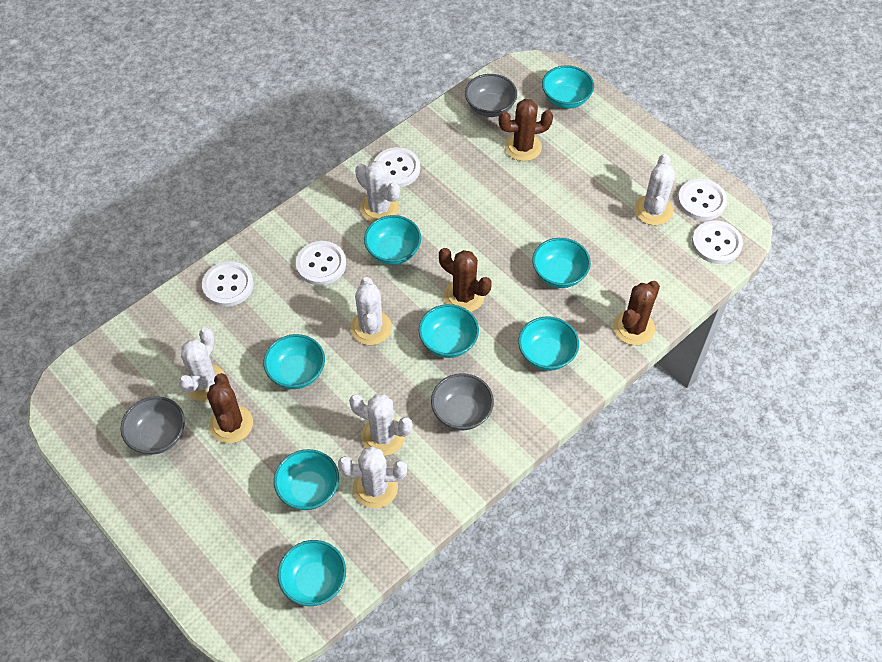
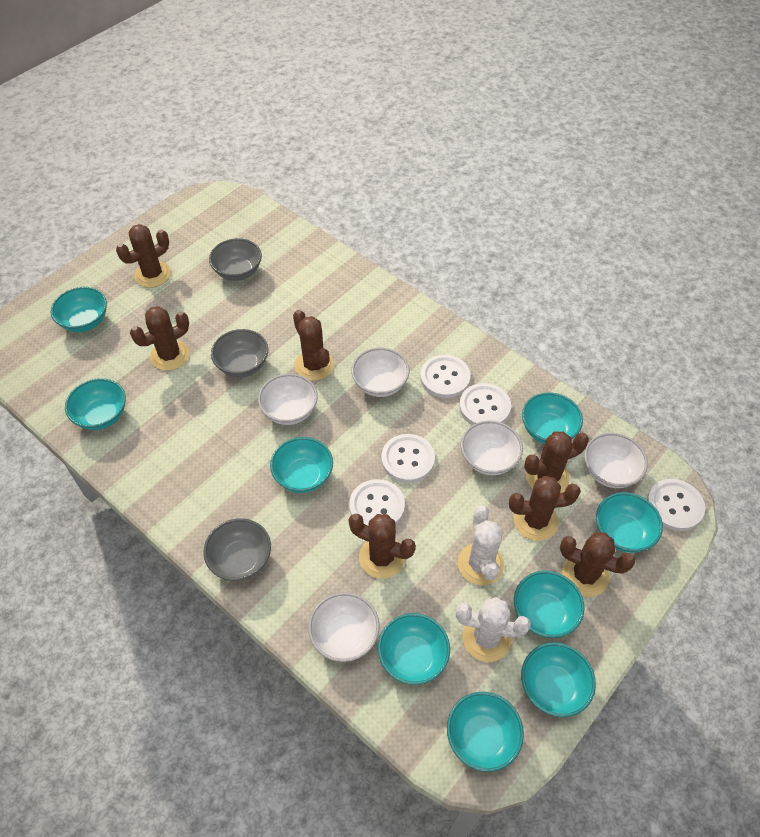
brown cactus: 4 -> 7
turquoise bowl: 8 -> 9
white bowl: 0 -> 5
white cactus: 6 -> 2

